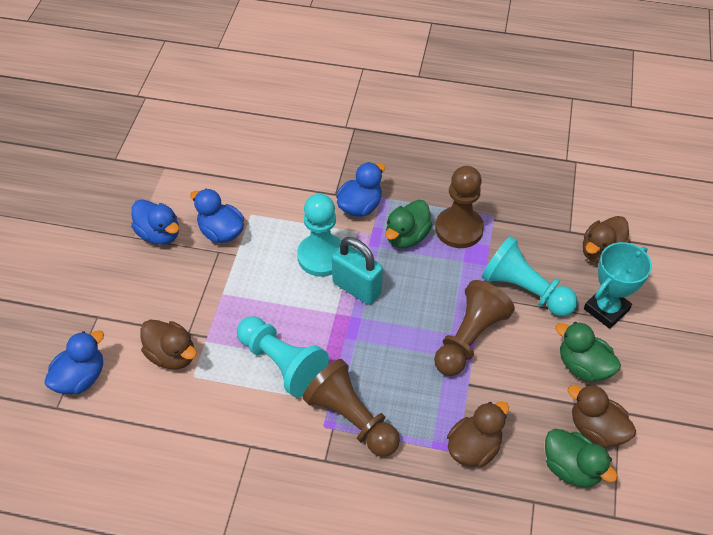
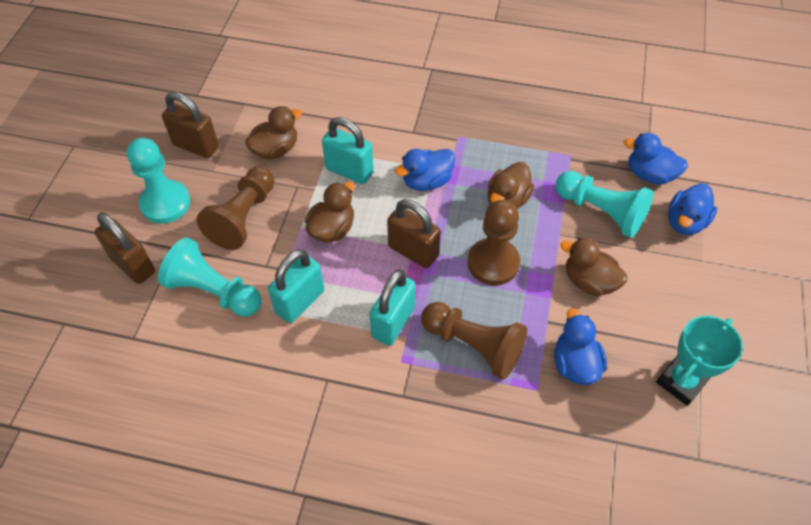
brown padlock: 0 -> 3
green duck: 3 -> 0
turquoise padlock: 1 -> 3

